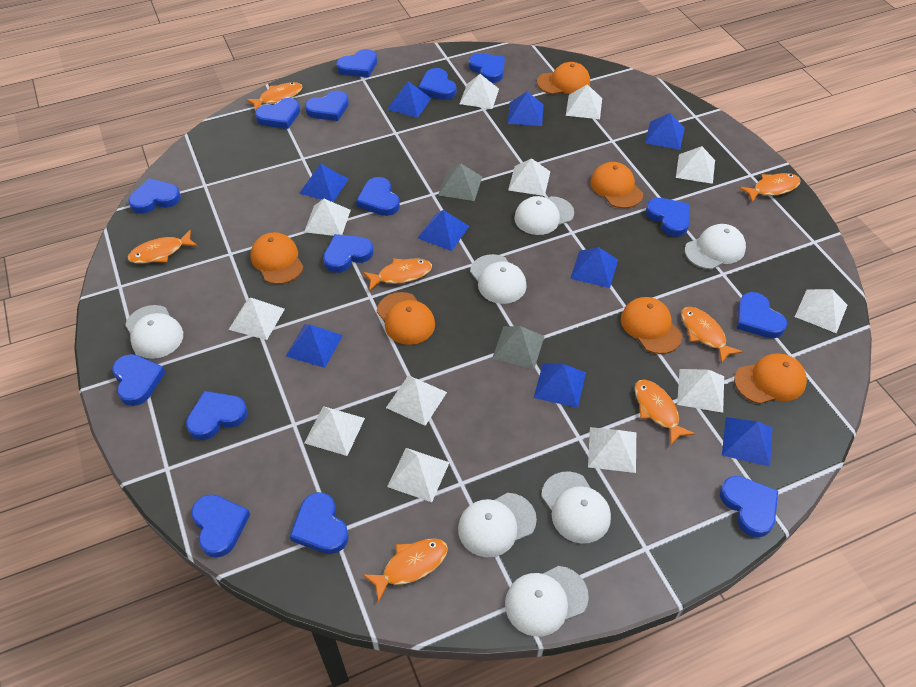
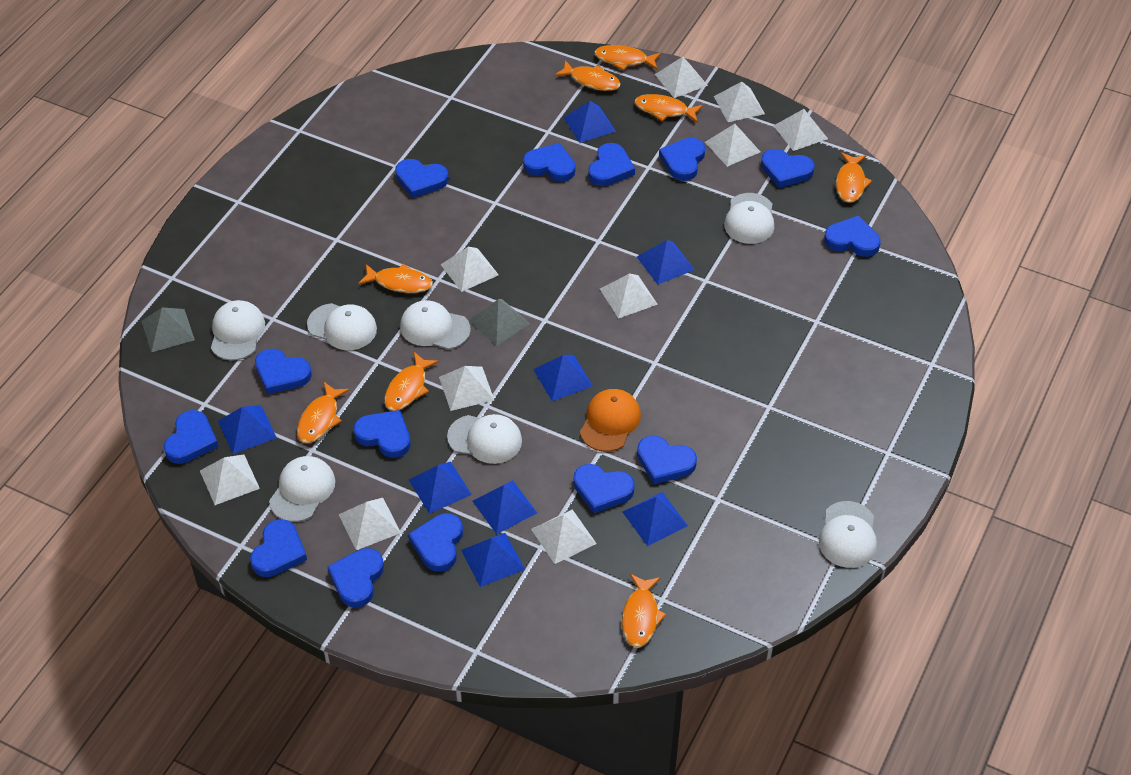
blue heart: 15 -> 14
blue pyramid: 9 -> 8
orange cap: 6 -> 1
orange fish: 7 -> 8
white pyramid: 12 -> 10

